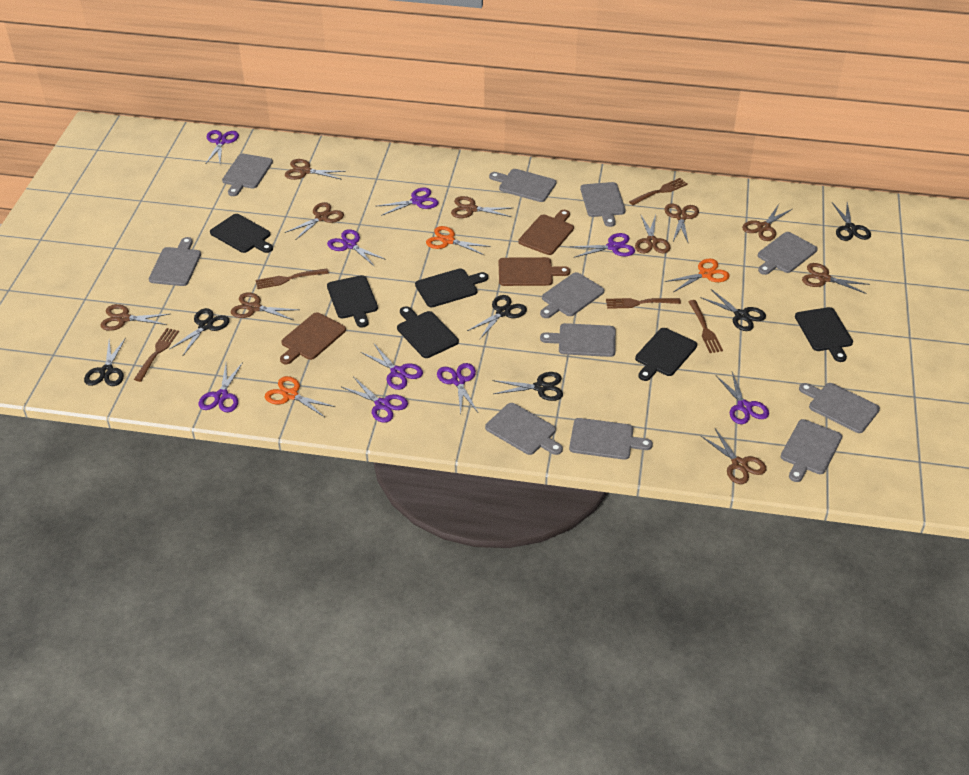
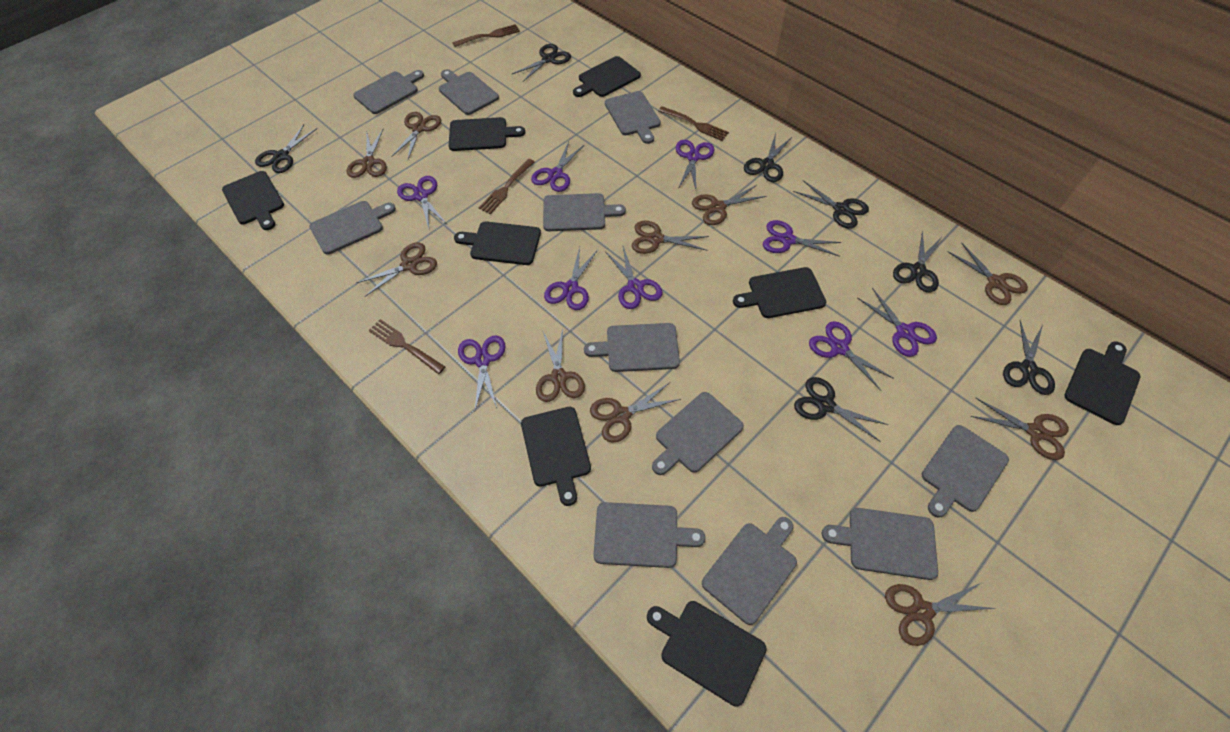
black cutting board: 6 -> 8
black scissors: 6 -> 7
brown cutting board: 3 -> 0
brown fork: 5 -> 4
orange scissors: 3 -> 0

